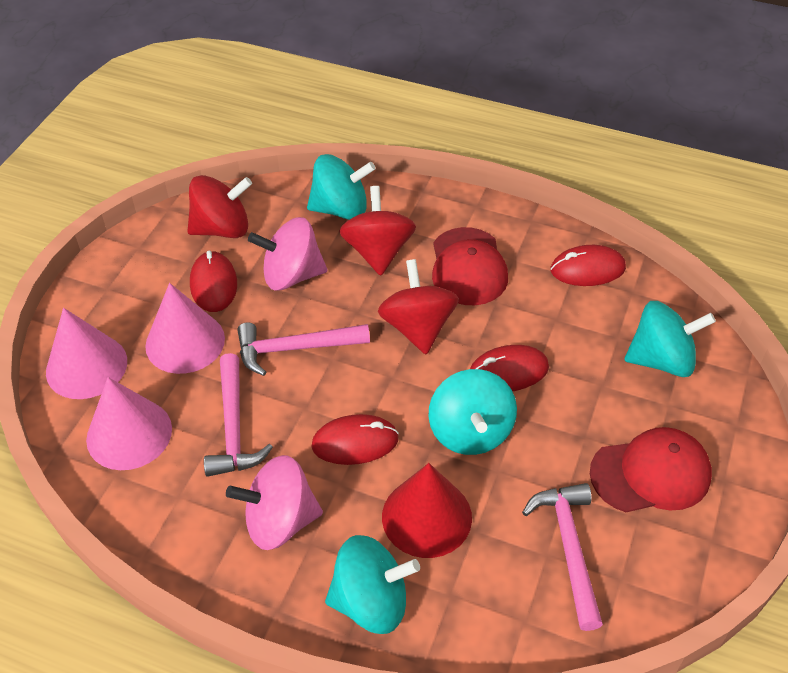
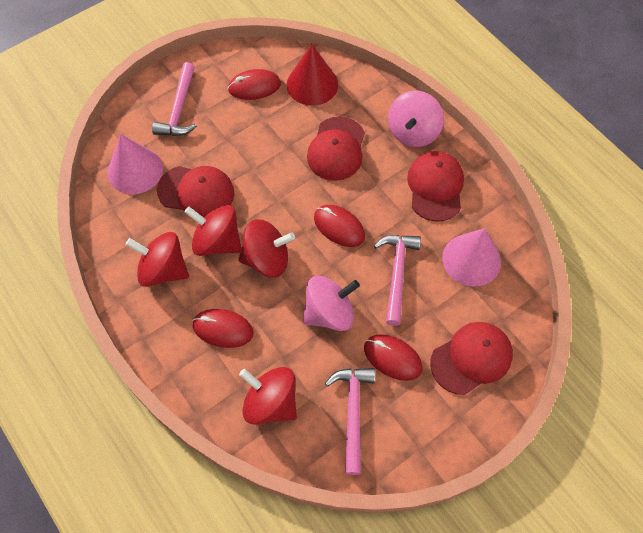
pink cone: 3 -> 2
red cap: 2 -> 4
red spinning top: 3 -> 4
turquoise spinning top: 4 -> 0

